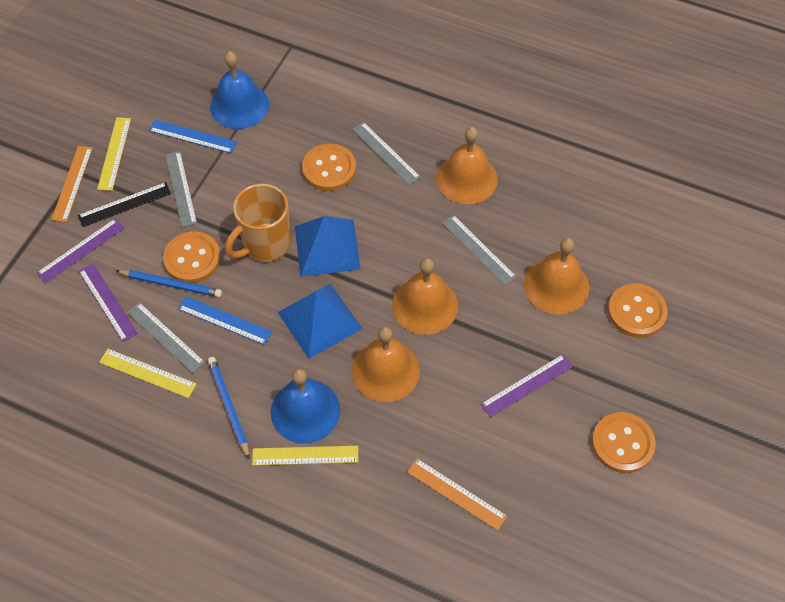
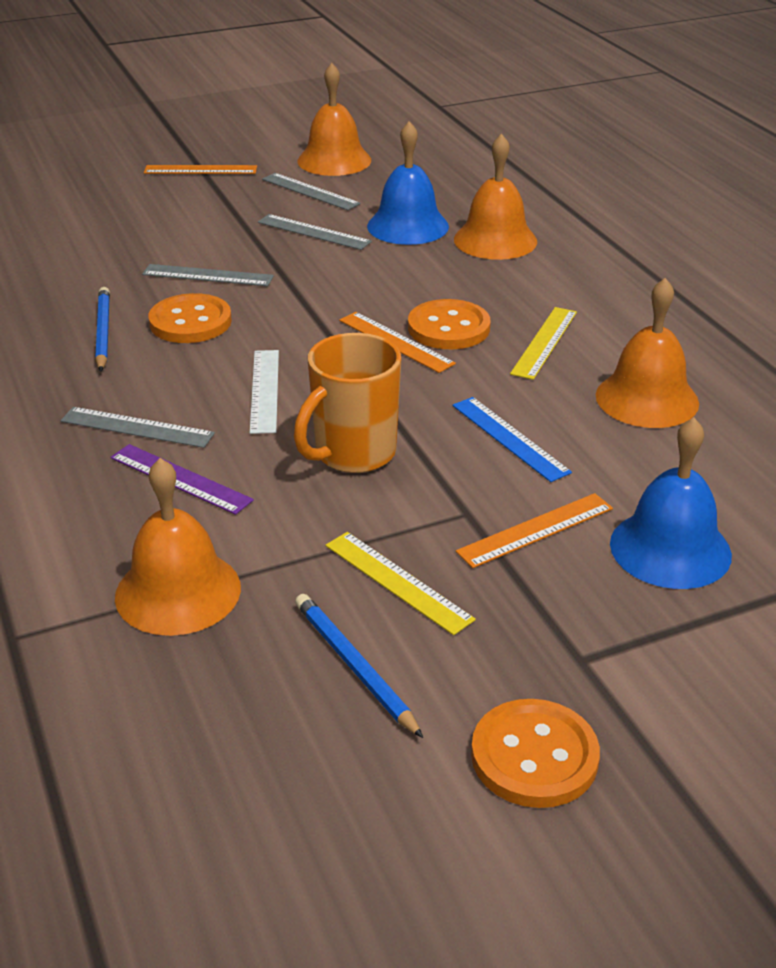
black ruler: 1 -> 0
blue pyramid: 2 -> 0
blue ruler: 2 -> 1
orange button: 4 -> 3
orange ruler: 2 -> 3
purple ruler: 3 -> 1
white ruler: 0 -> 1
yellow ruler: 3 -> 2

